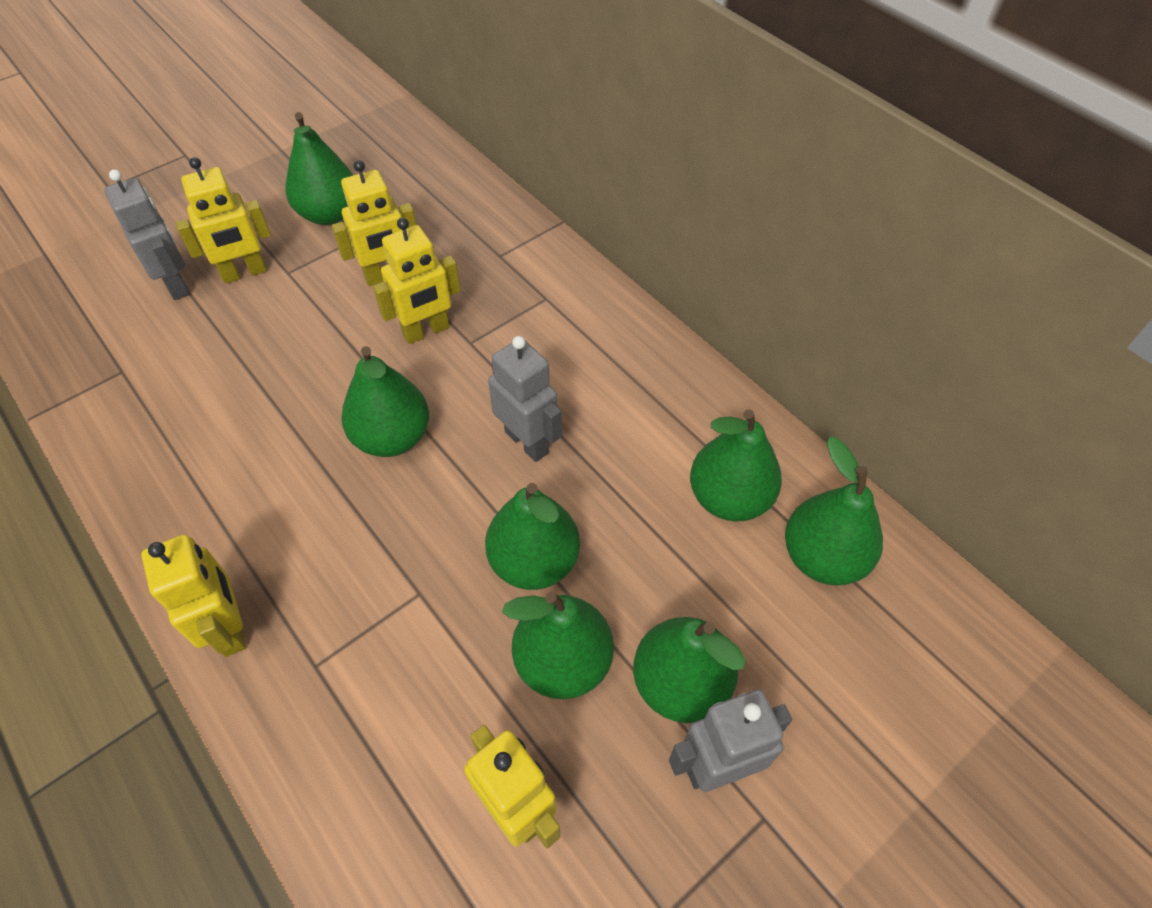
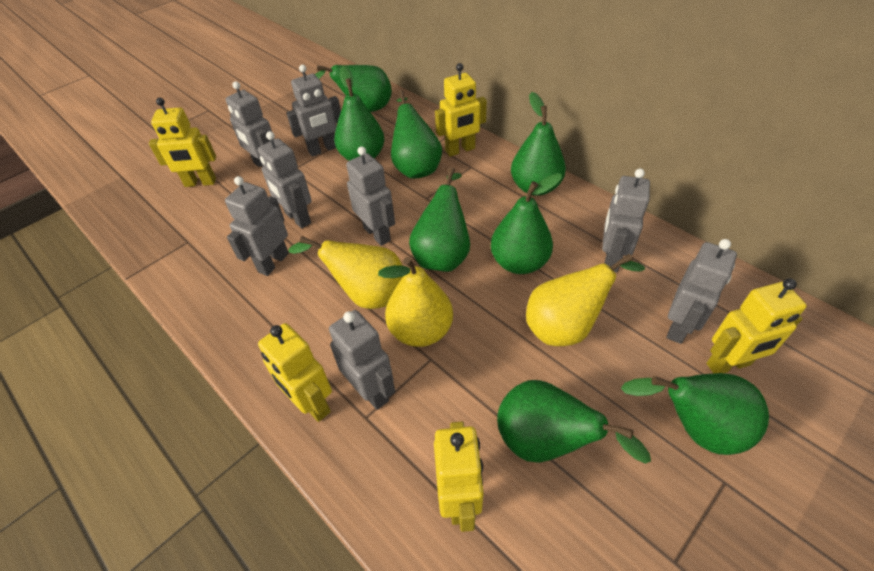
green pear: 7 -> 8
grey robot: 3 -> 8
yellow pear: 0 -> 3

